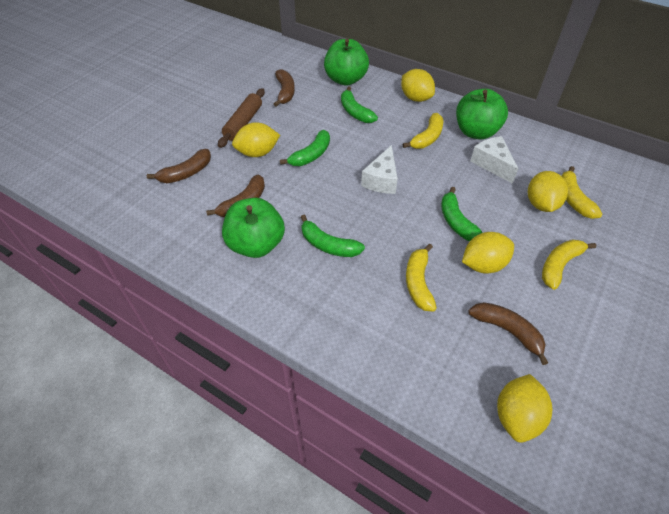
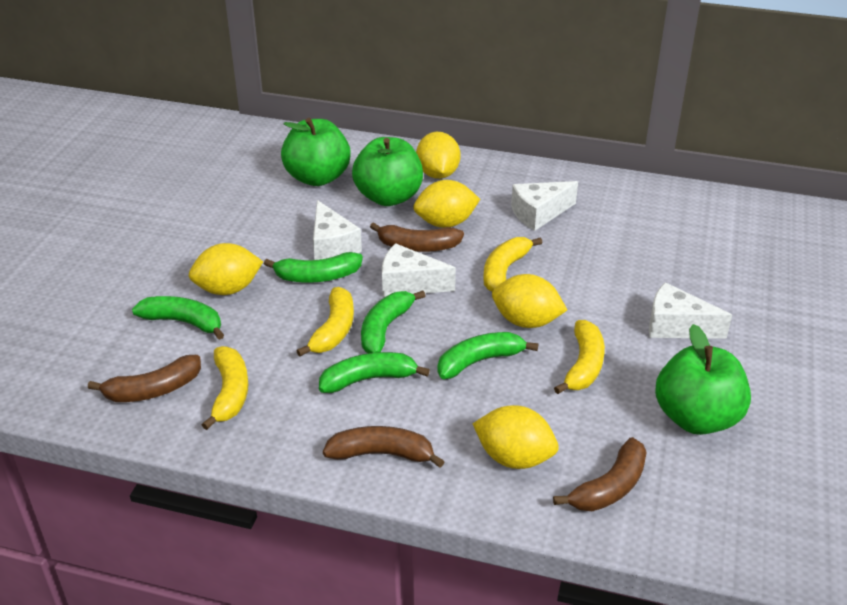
brown rolling pin: 1 -> 0
green banana: 4 -> 5
white cheese: 2 -> 4

